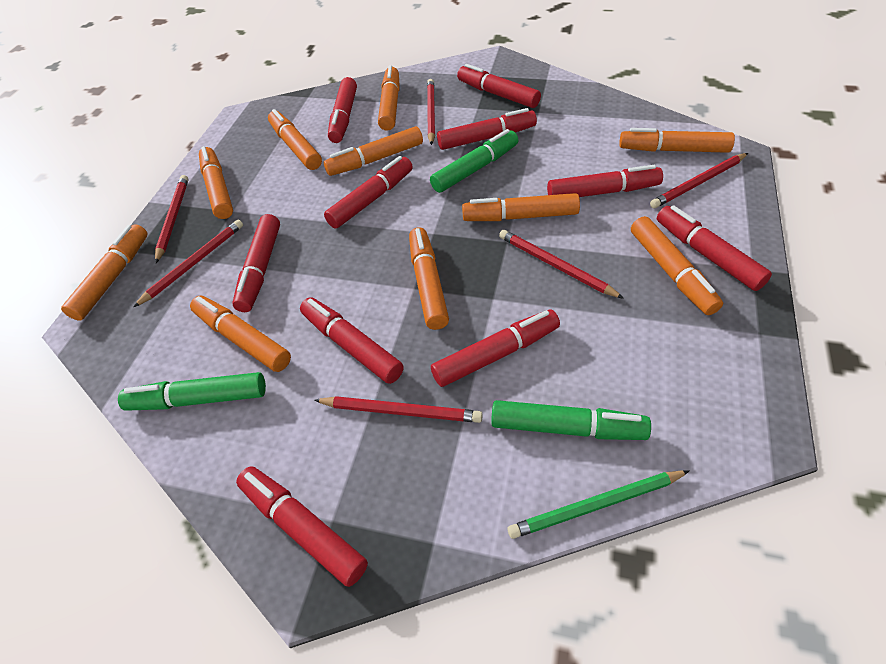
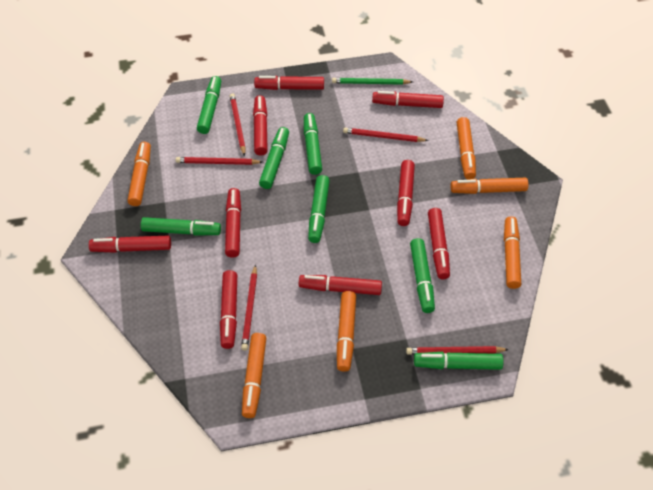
green marker: 3 -> 7
orange marker: 10 -> 6
red marker: 10 -> 9
red pencil: 6 -> 5

